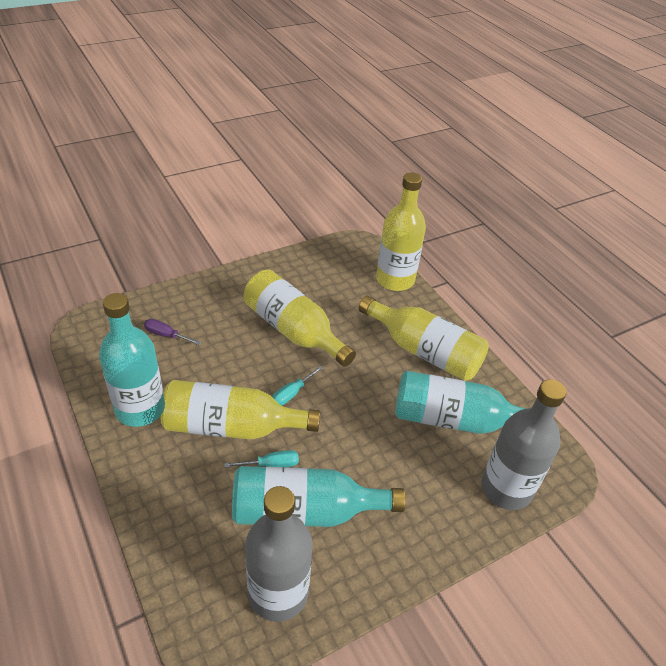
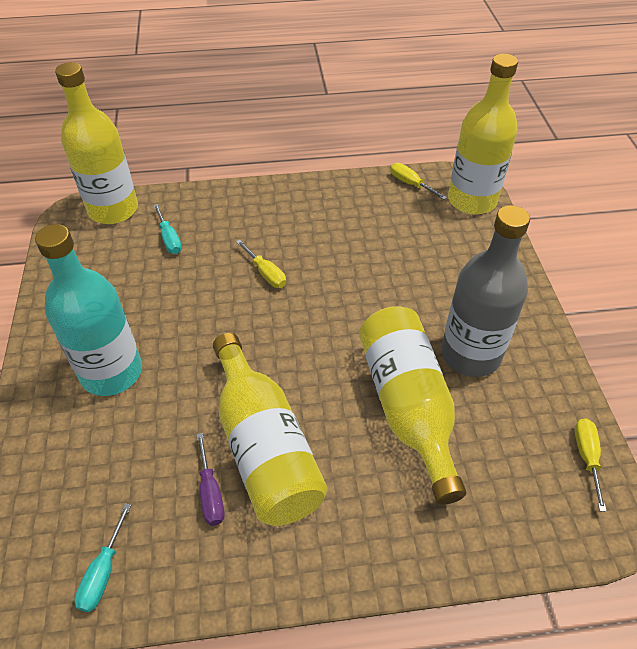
grey bottle: 2 -> 1
turquoise bottle: 3 -> 1
yellow screwdriver: 0 -> 3

